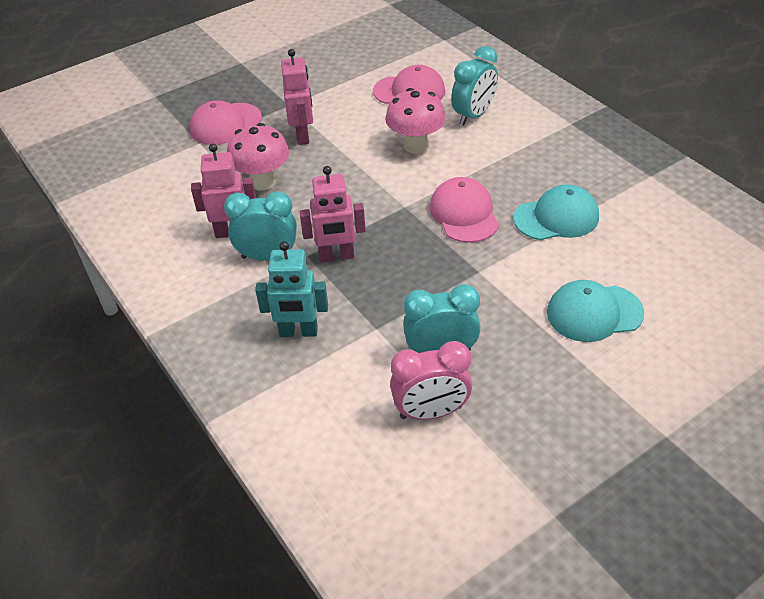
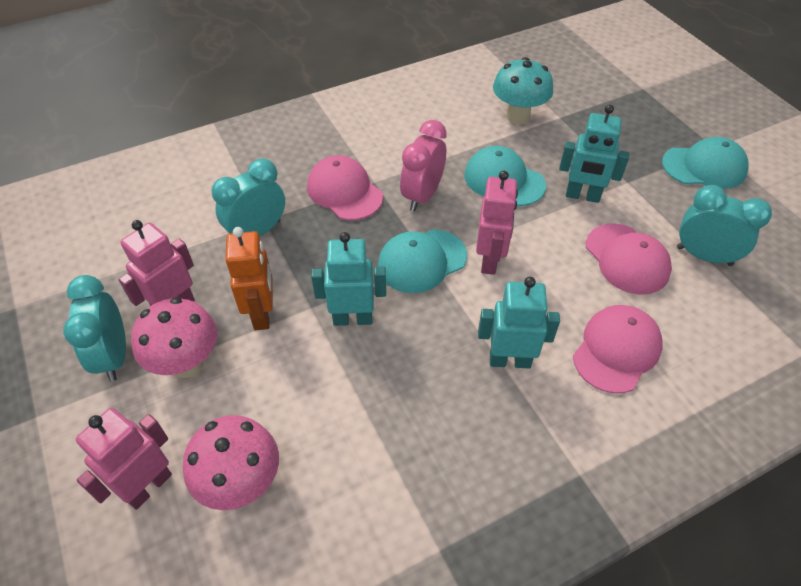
orange robot: 0 -> 1
turquoise cap: 2 -> 3
turquoise mushroom: 0 -> 1
turquoise robot: 1 -> 3

